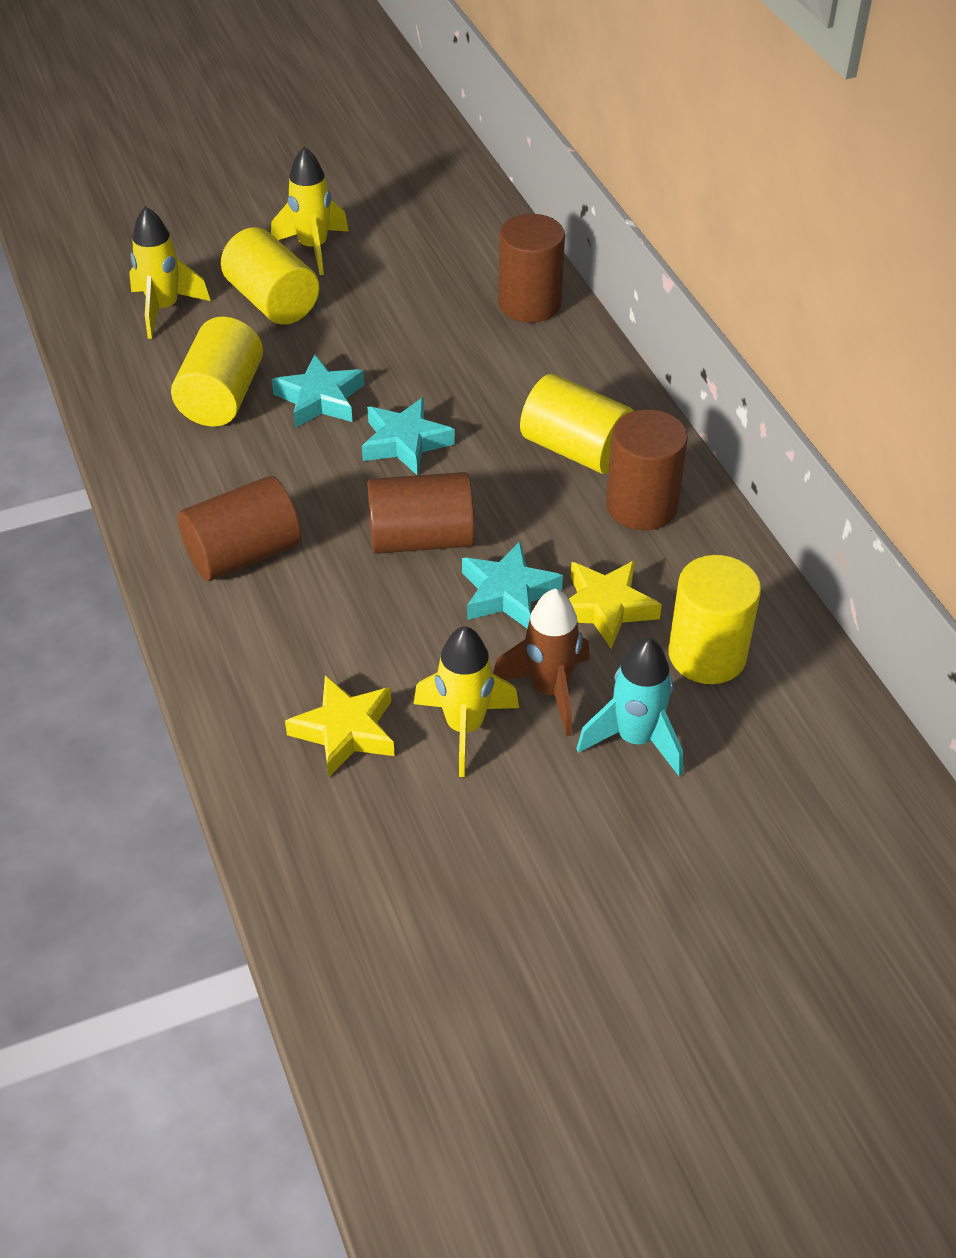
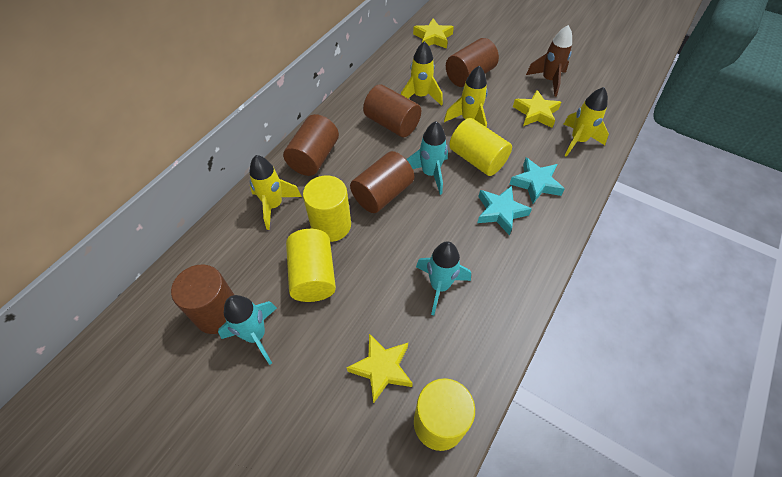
brown cylinder: 4 -> 5
turquoise rocket: 1 -> 3
turquoise star: 3 -> 2
yellow rocket: 3 -> 4
yellow star: 2 -> 3

